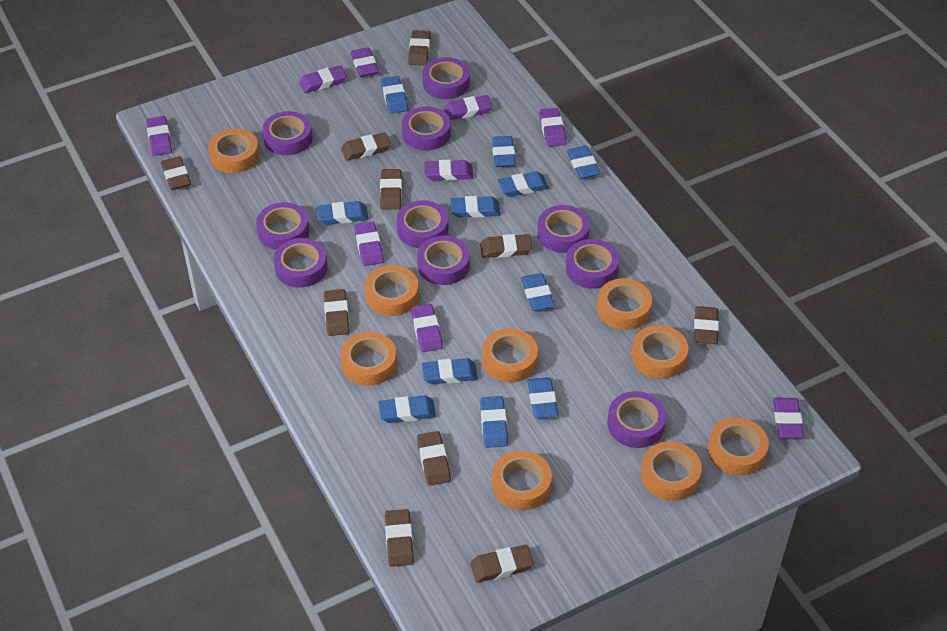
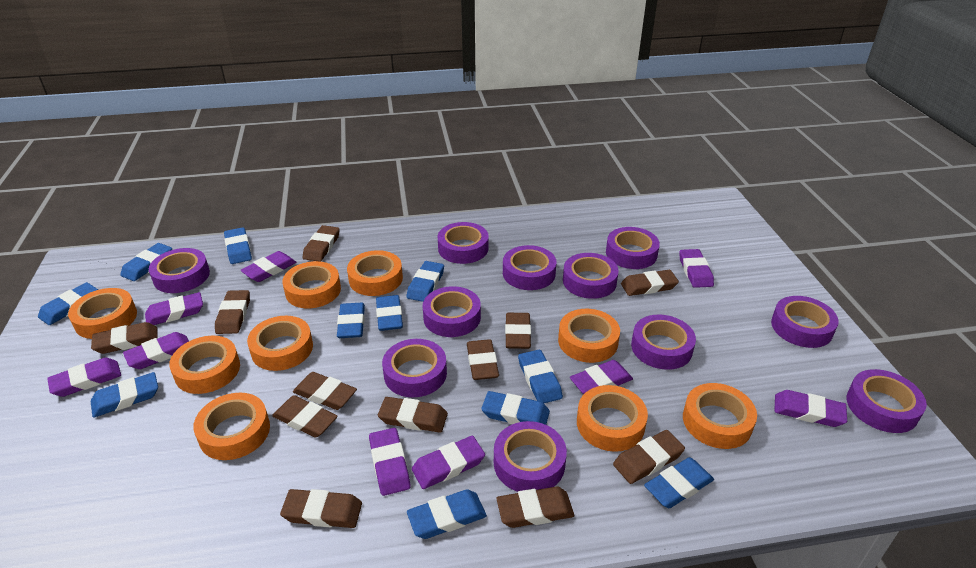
brown eraser: 10 -> 12
purple tape: 10 -> 11

